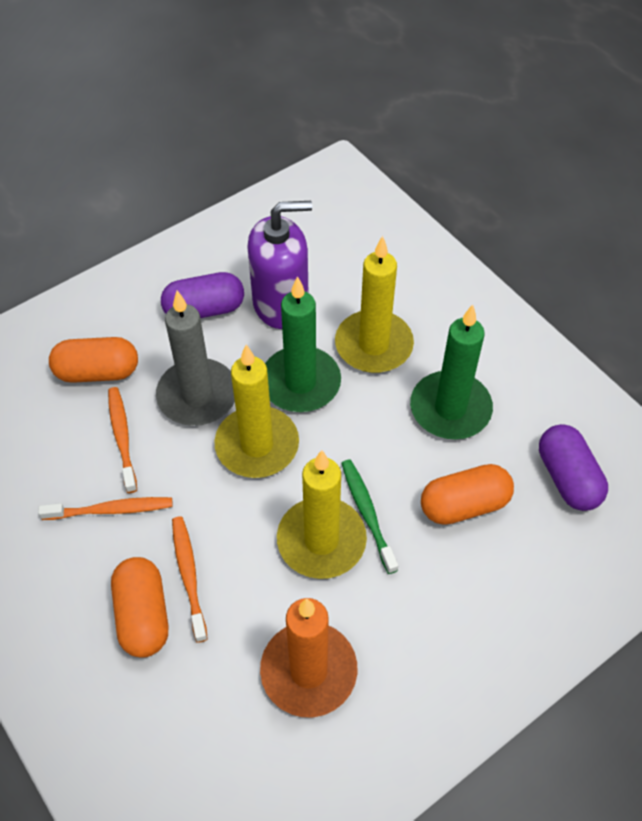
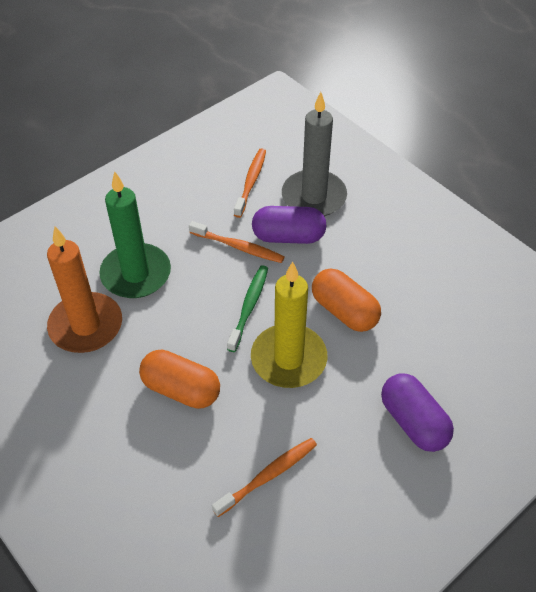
green candle: 2 -> 1
orange capsule: 3 -> 2
purple soap dispenser: 1 -> 0
yellow candle: 3 -> 1

